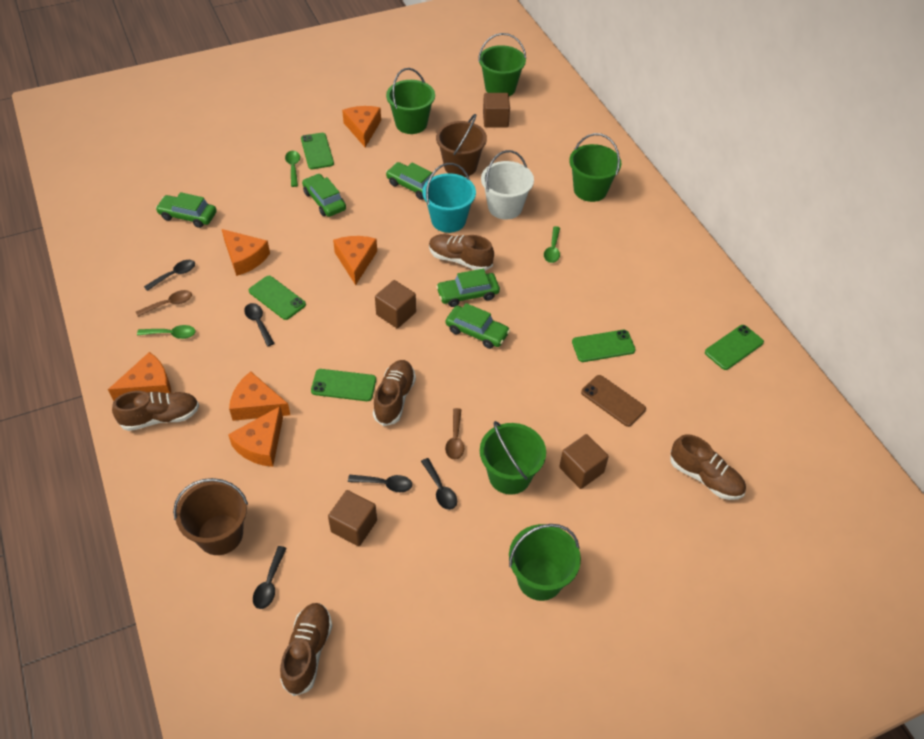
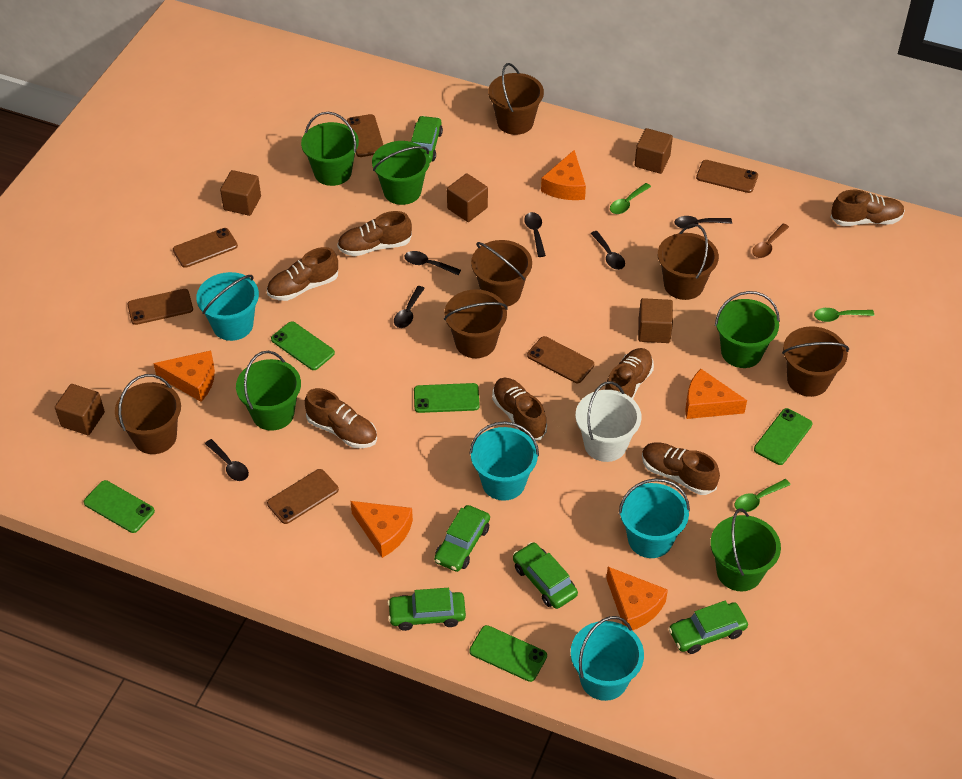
black spoon: 5 -> 6
brown bucket: 2 -> 6
brown cube: 4 -> 5
brown phone: 1 -> 6
brown shoe: 5 -> 7
brown spoon: 2 -> 1
orange cheese: 6 -> 5
turquoise bucket: 1 -> 4

